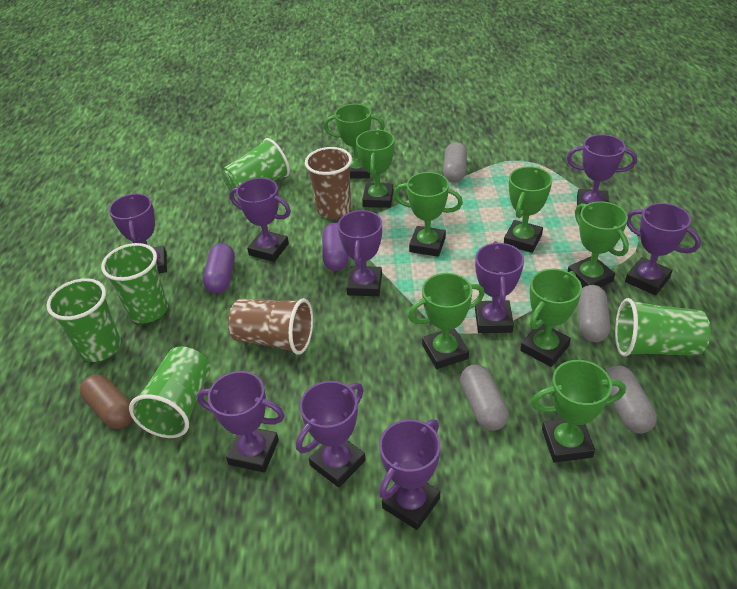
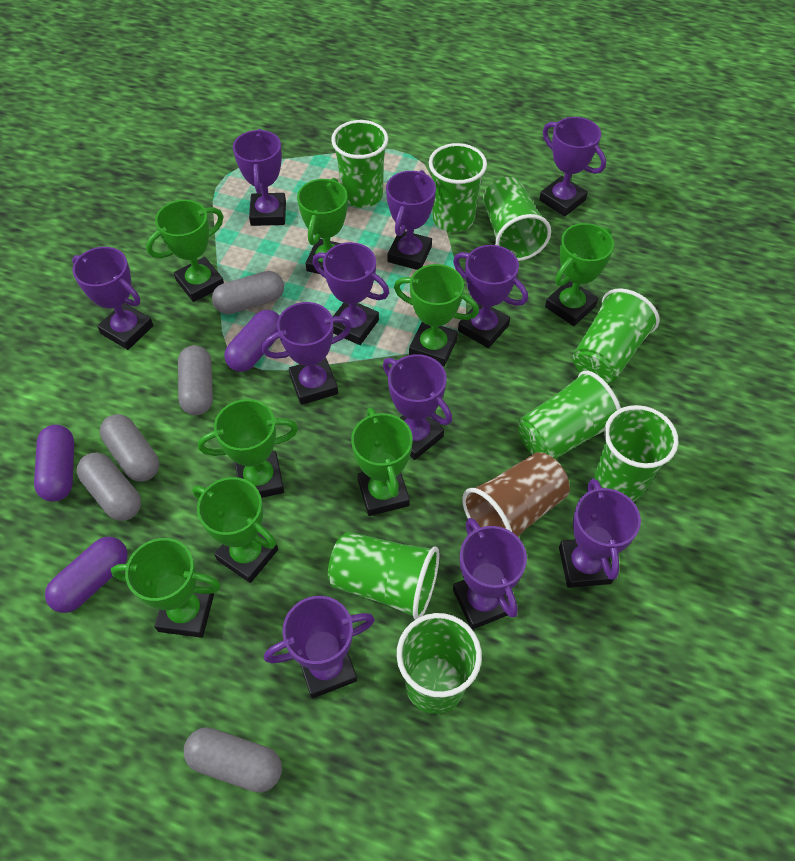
brown capsule: 1 -> 0
brown cup: 2 -> 1
green cup: 5 -> 8
grey capsule: 4 -> 5
purple capsule: 2 -> 3
purple trophy: 9 -> 11

